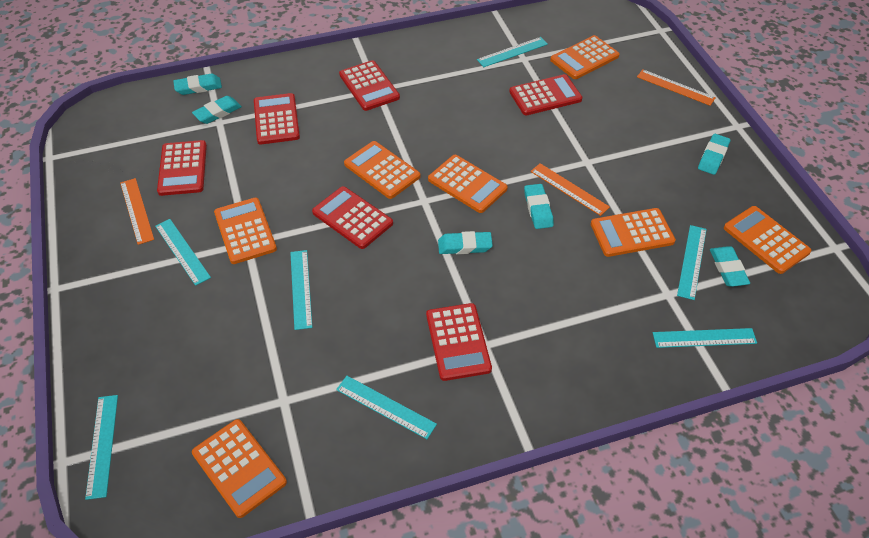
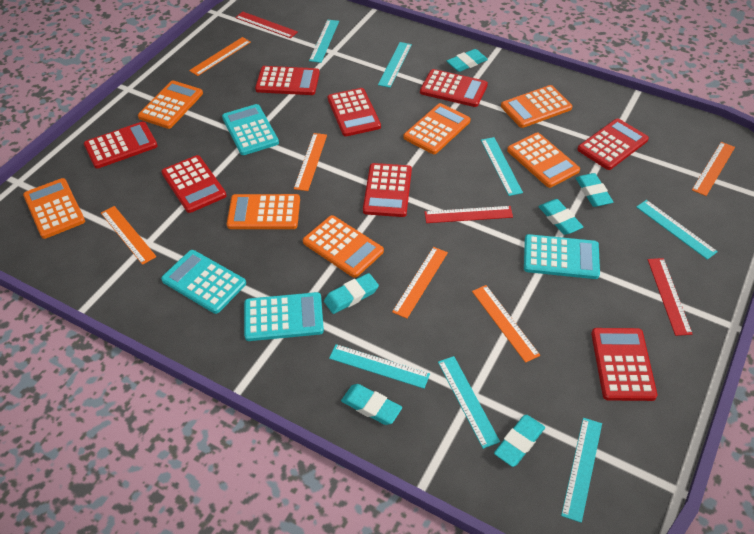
orange ruler: 3 -> 6
red calculator: 6 -> 8
red ruler: 0 -> 3
turquoise calculator: 0 -> 4

